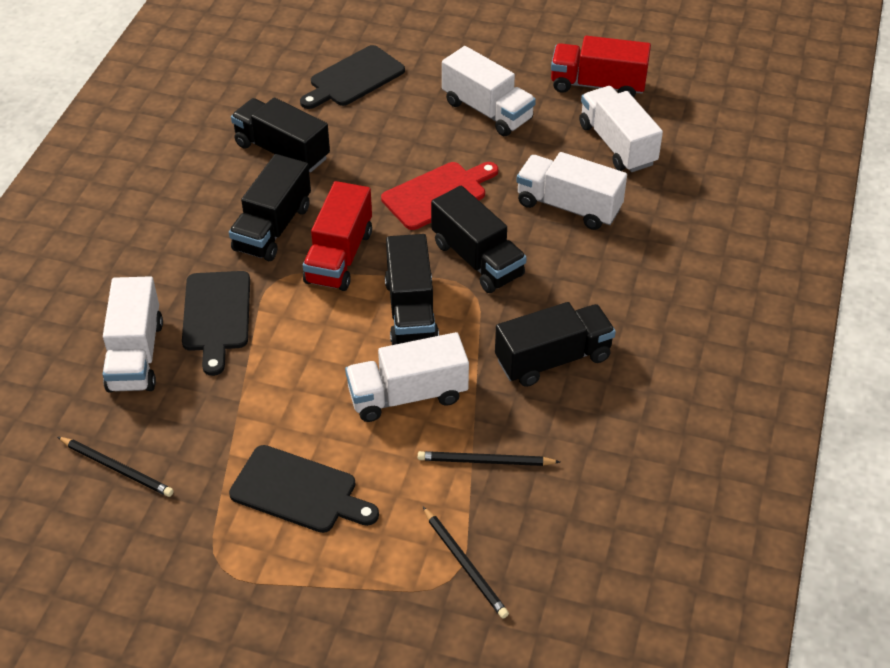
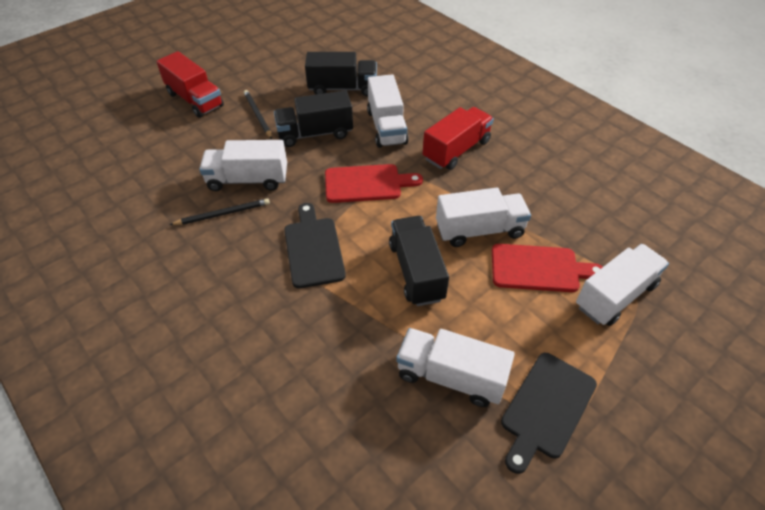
black cutting board: 3 -> 2
black pencil: 3 -> 2
black truck: 5 -> 3
red cutting board: 1 -> 2

